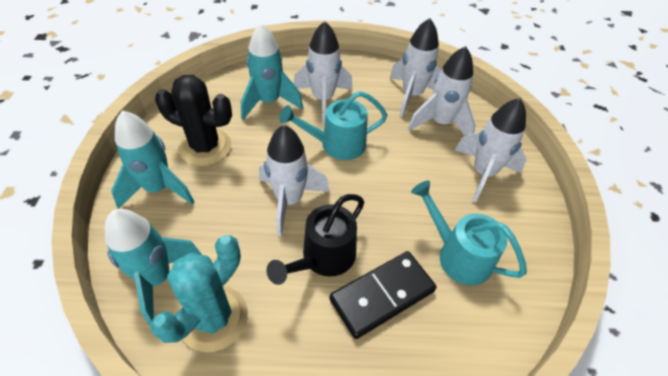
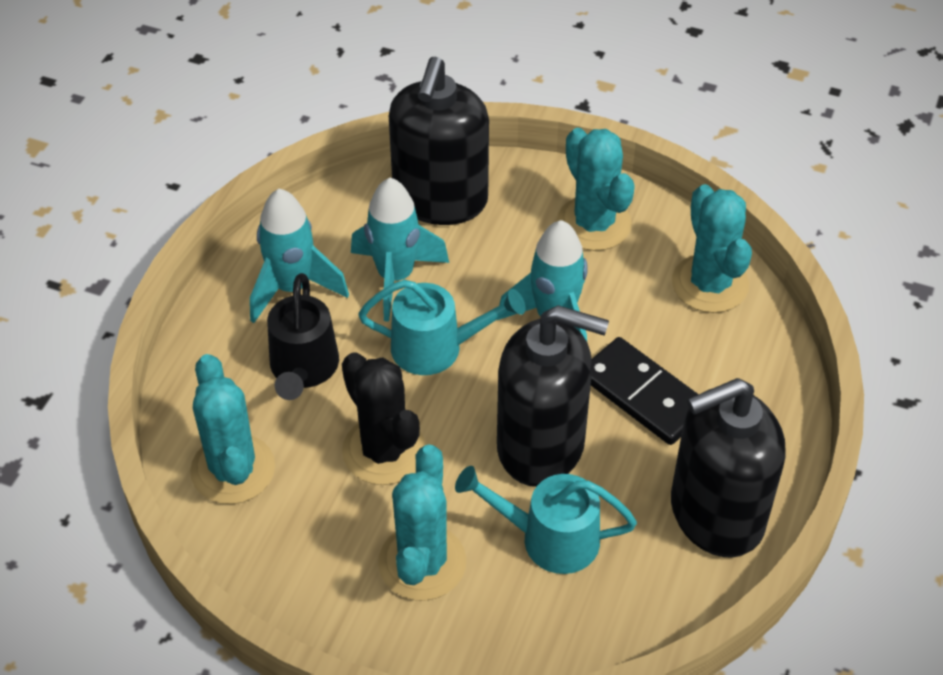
black soap dispenser: 0 -> 3
turquoise cactus: 1 -> 4
white rocket: 5 -> 0

